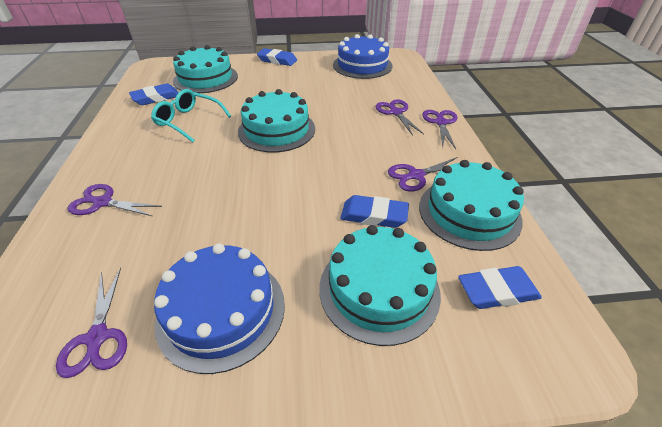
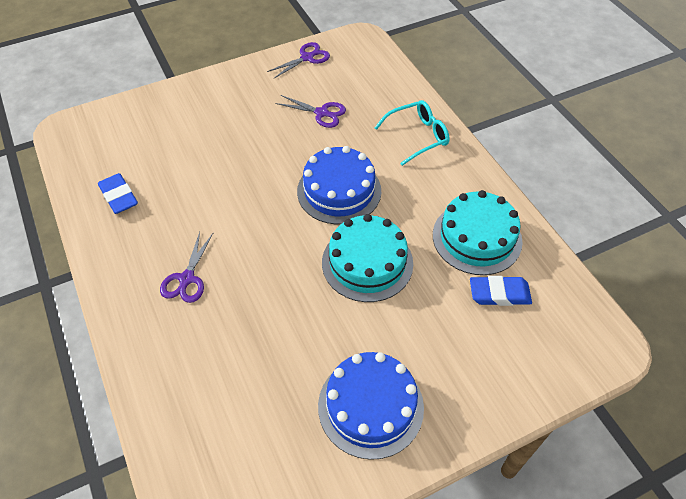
blue eraser: 4 -> 2
purple scissors: 5 -> 3
turquoise cake: 4 -> 2

